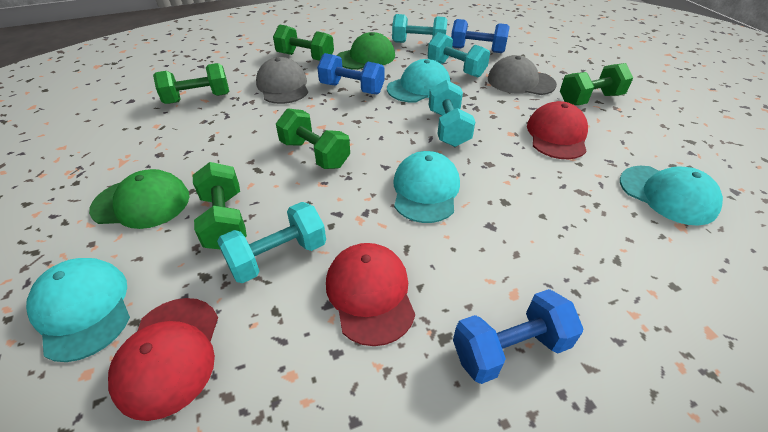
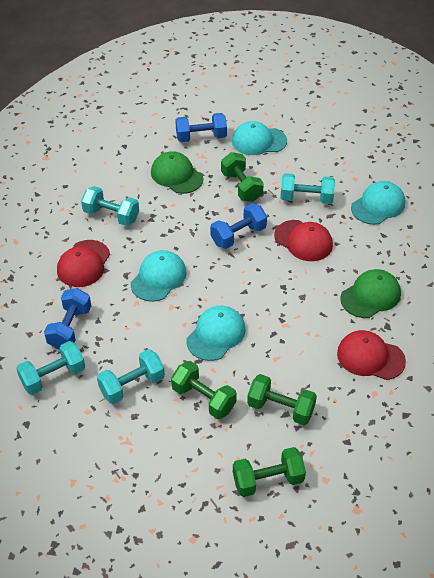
green dumbbell: 5 -> 4
grey cap: 2 -> 0

